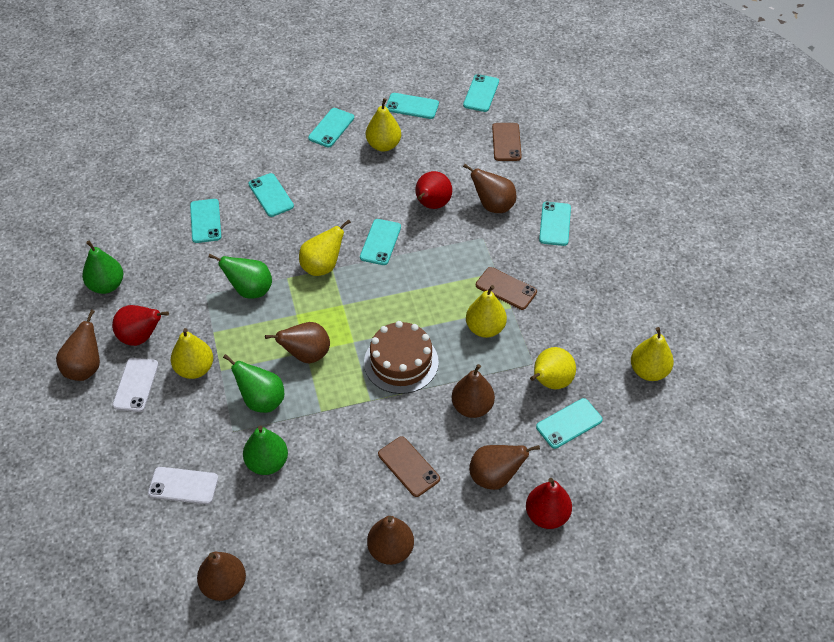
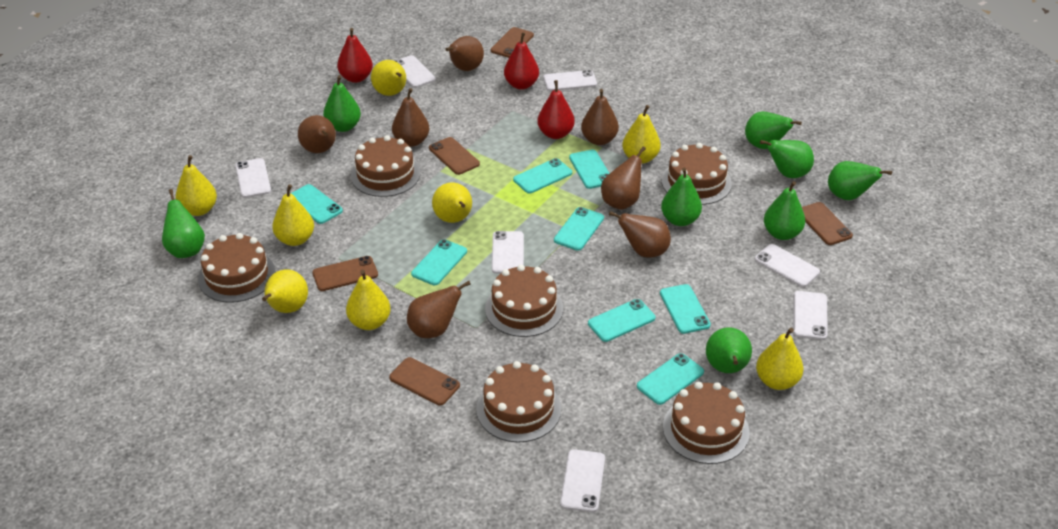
brown cake: 1 -> 6
brown phone: 3 -> 5
green pear: 4 -> 8
white phone: 2 -> 7
yellow pear: 6 -> 8

